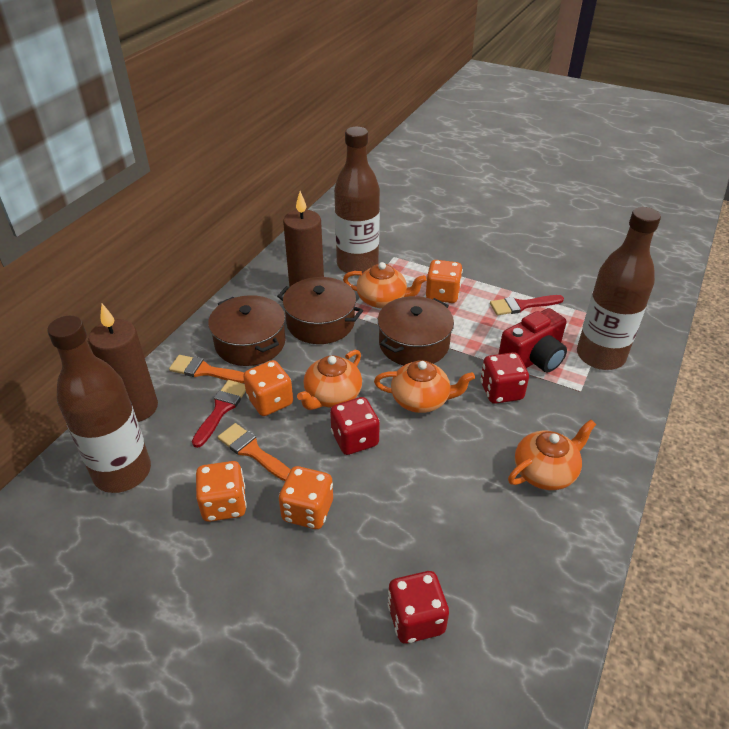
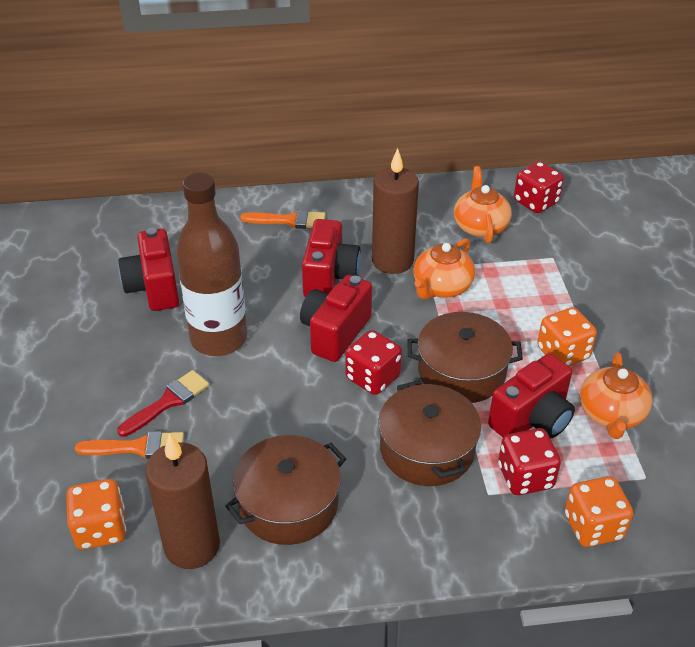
brown bottle: 3 -> 1
orange dice: 4 -> 3
orange teapot: 4 -> 3
red brush: 2 -> 1
red camera: 1 -> 4

